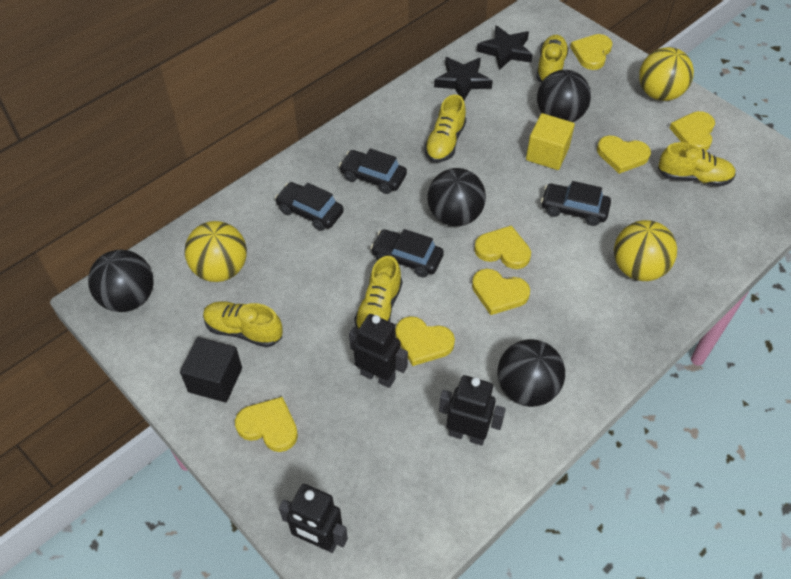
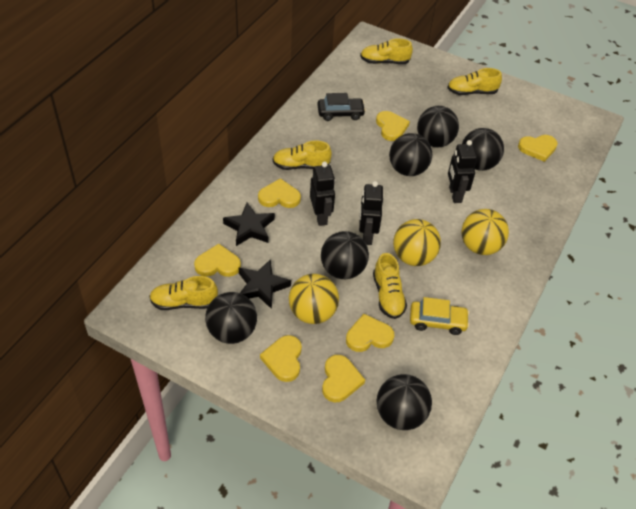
black ball: 4 -> 6
black car: 4 -> 1
black cube: 1 -> 0
yellow car: 0 -> 1
yellow cube: 1 -> 0

